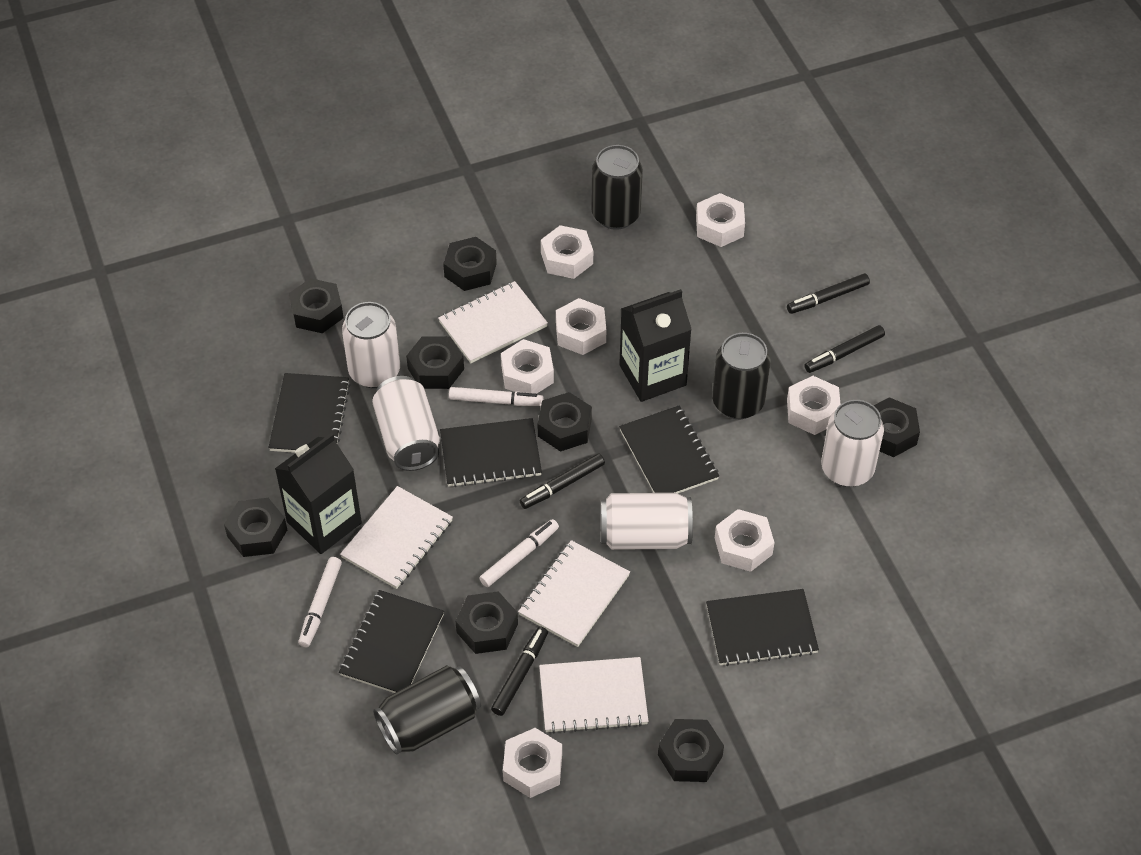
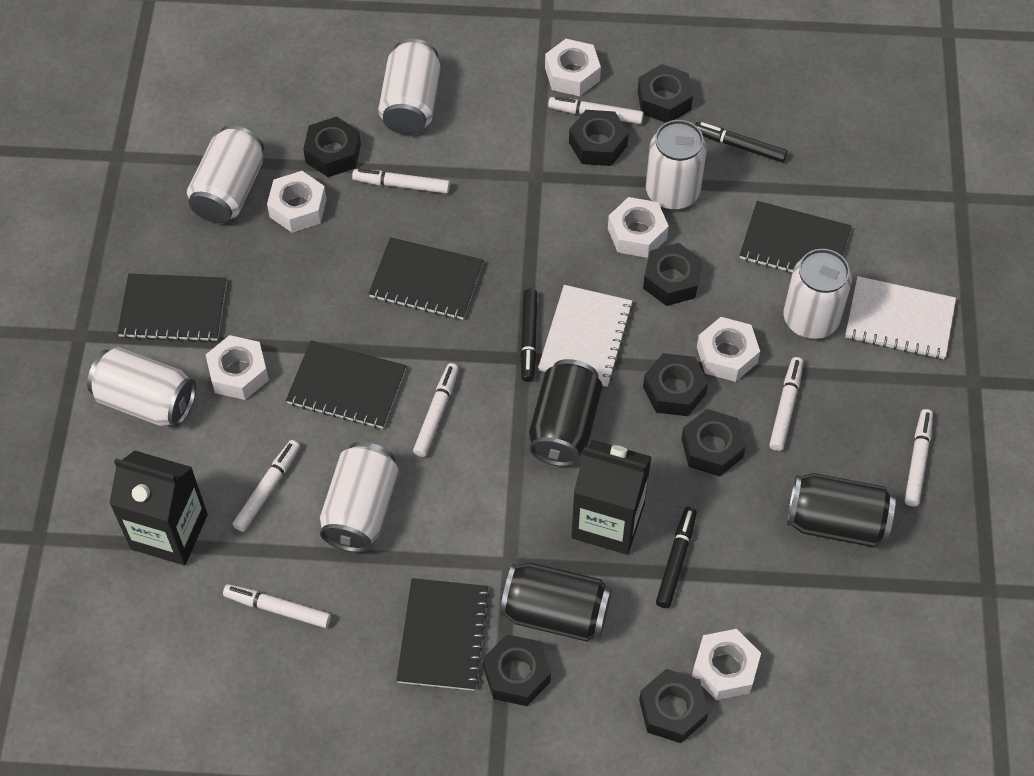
black marker: 4 -> 3
white can: 4 -> 6
white marker: 3 -> 7
white notebook: 4 -> 2
white nut: 7 -> 6

